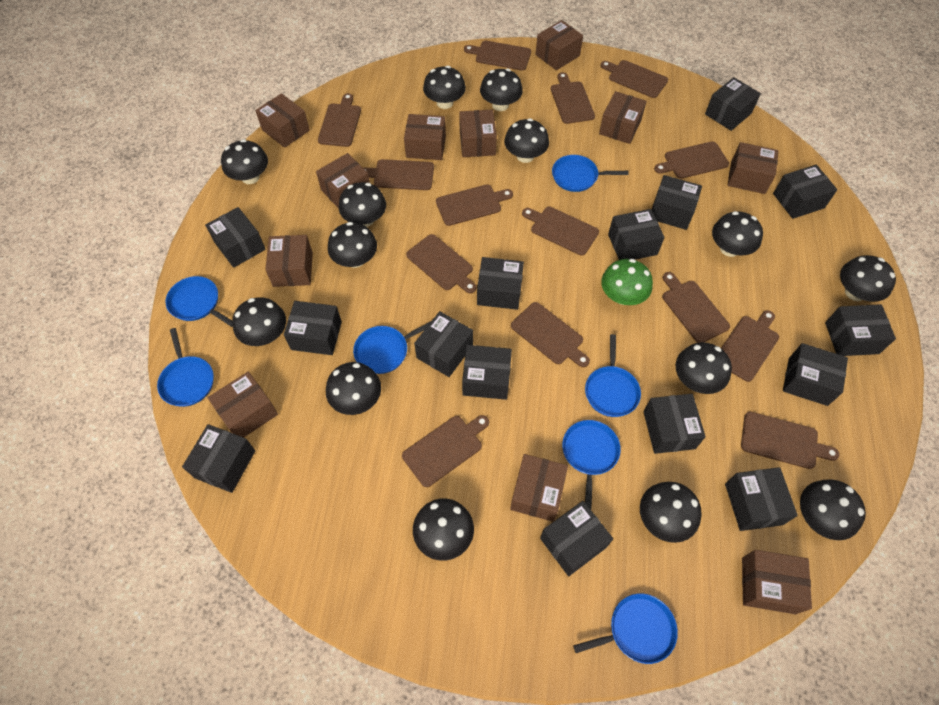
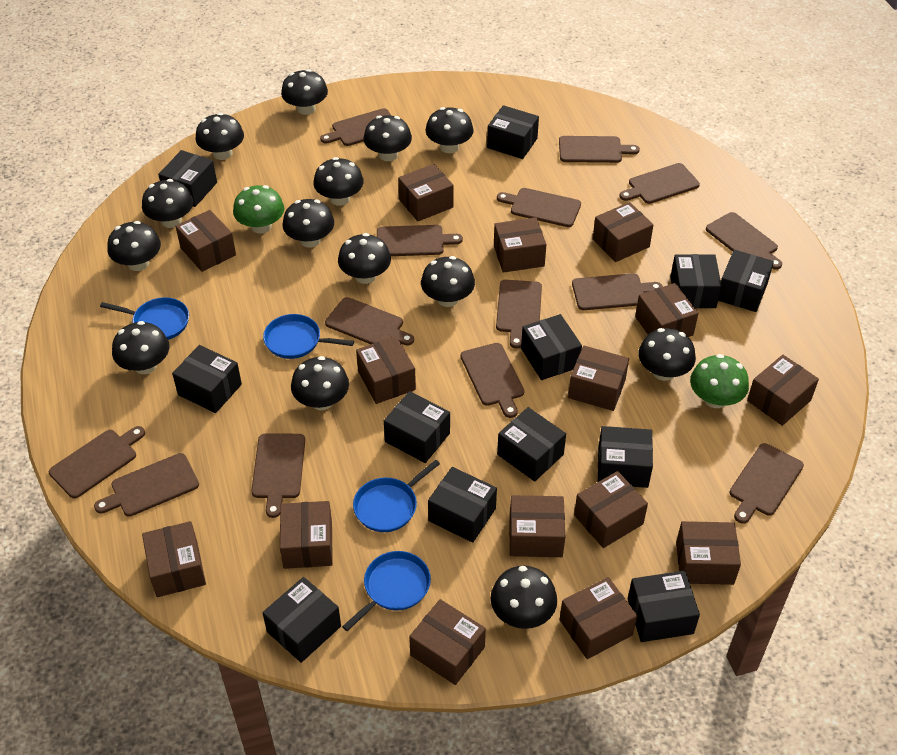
black box: 15 -> 12
blue pan: 7 -> 4
brown box: 11 -> 15
green mushroom: 1 -> 2

